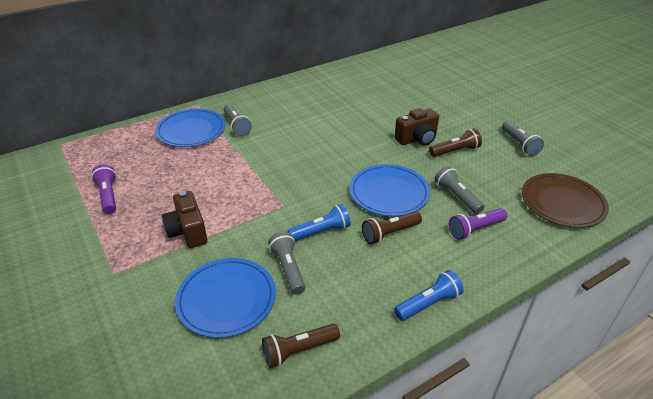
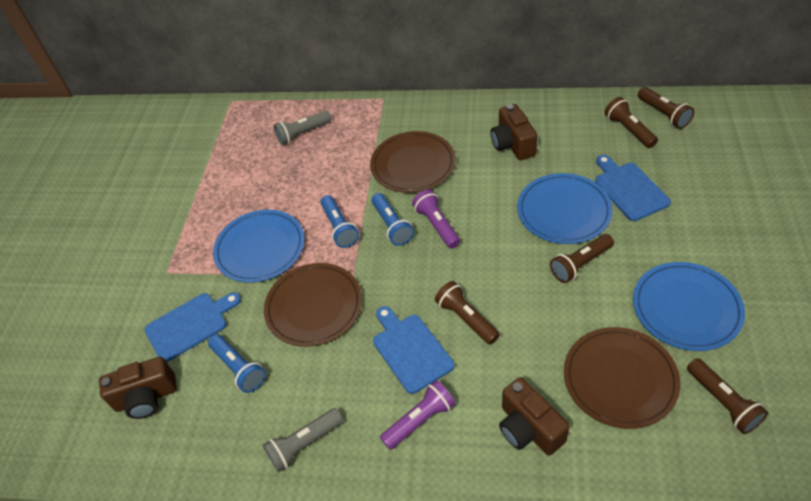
blue cutting board: 0 -> 3
blue flashlight: 2 -> 3
brown camera: 2 -> 3
brown flashlight: 3 -> 5
brown plate: 1 -> 3
grey flashlight: 4 -> 2

